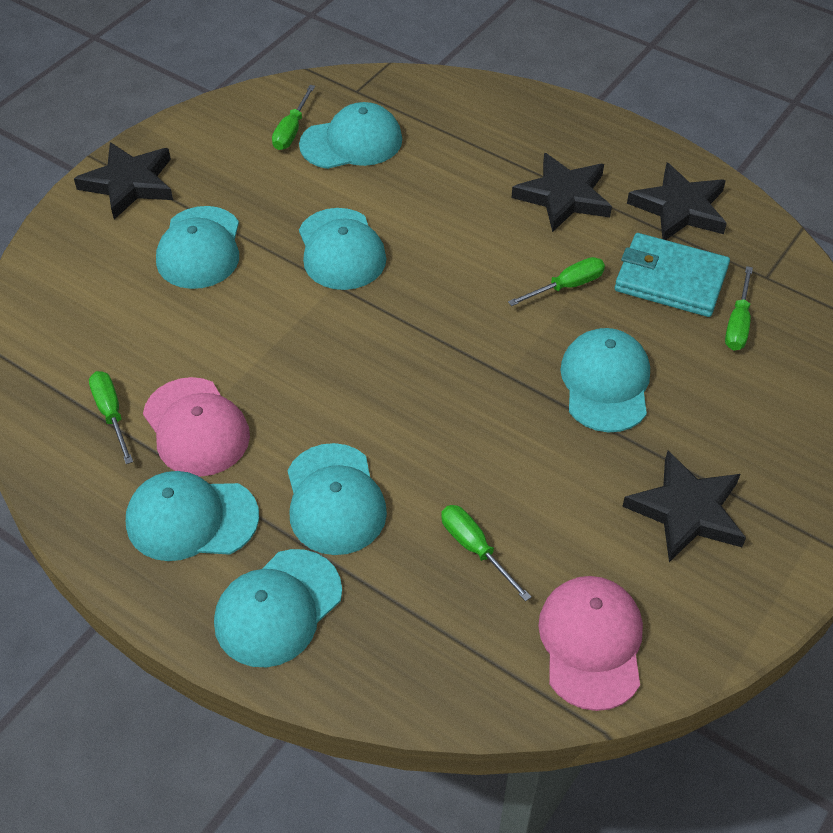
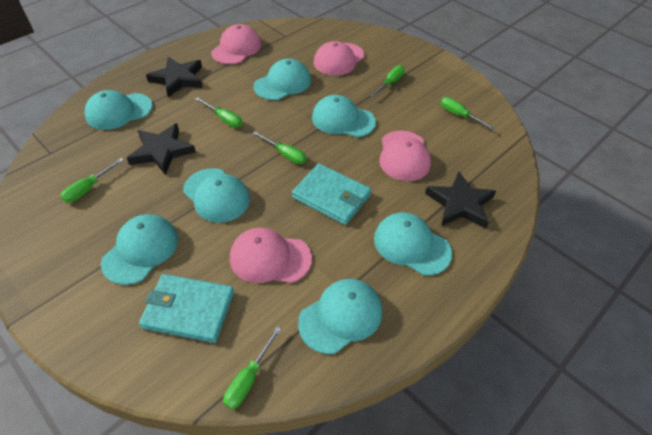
black star: 4 -> 3
green screwdriver: 5 -> 6
pink cap: 2 -> 4
turquoise wallet: 1 -> 2

